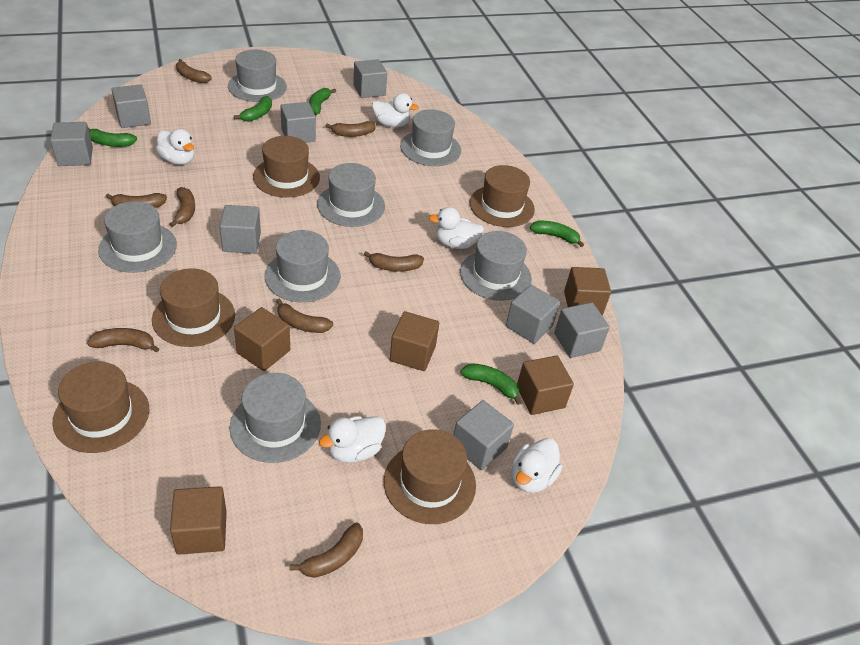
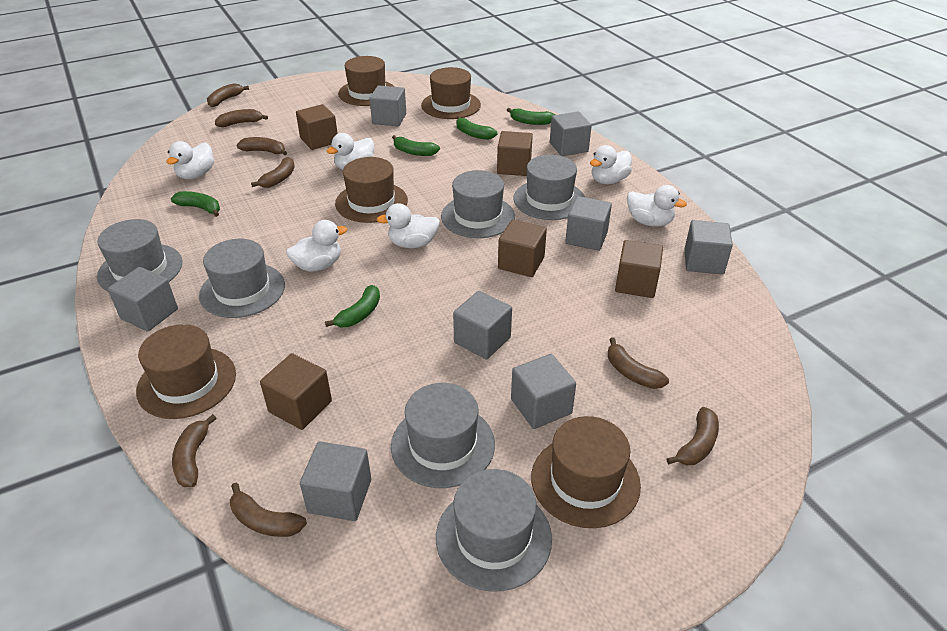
grey hat: 7 -> 6
white duck: 5 -> 6

